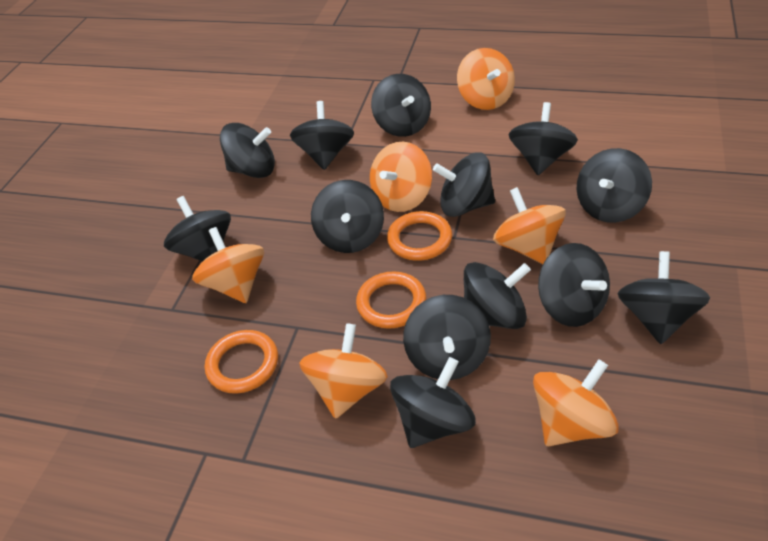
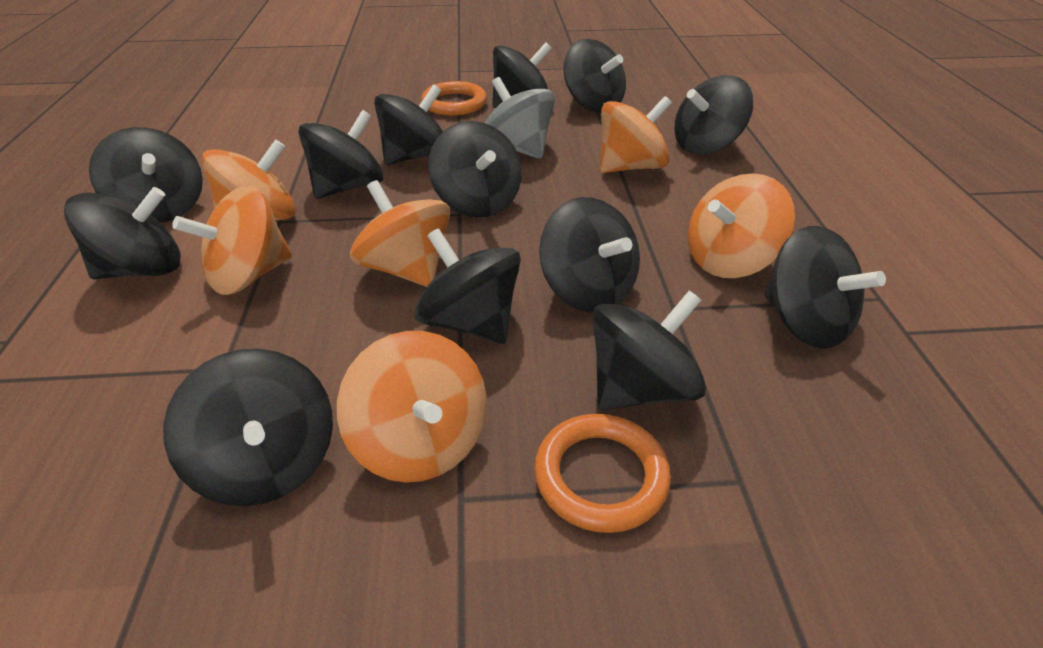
grey spinning top: 0 -> 1
orange ring: 3 -> 2

